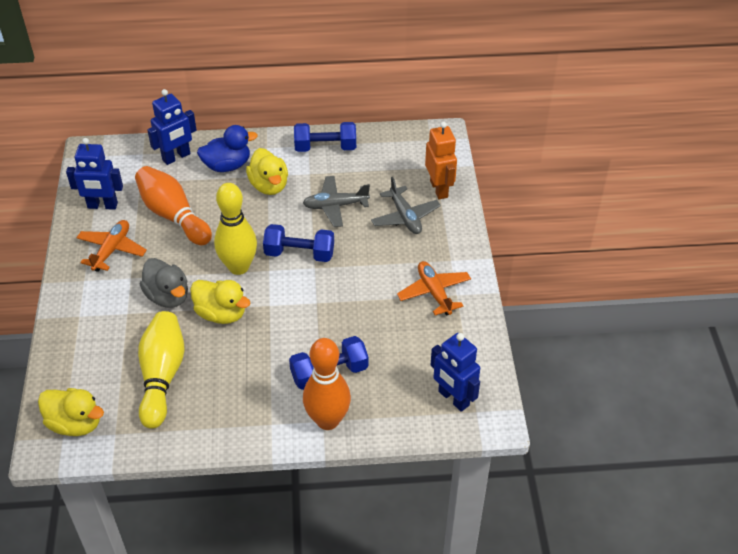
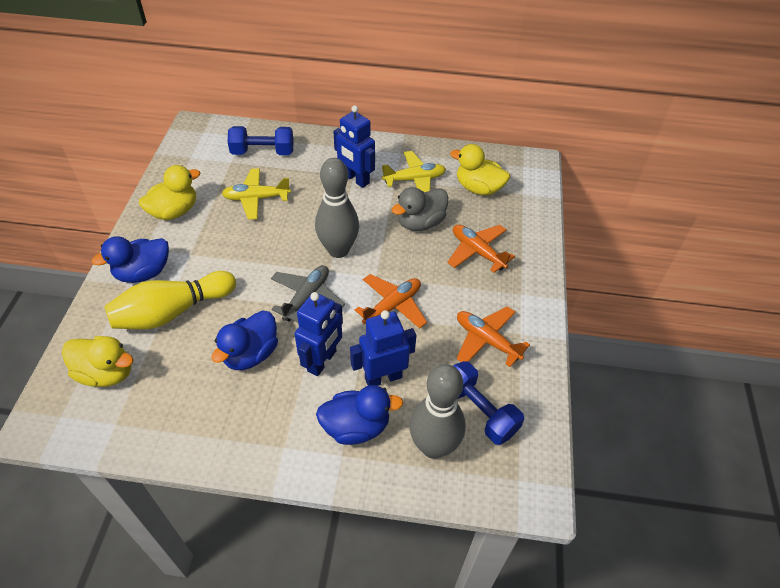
blue duck: 1 -> 3
blue dumbbell: 3 -> 2
grey bowling pin: 0 -> 2
grey plane: 2 -> 1
orange bowling pin: 2 -> 0
orange plane: 2 -> 3
orange robot: 1 -> 0
yellow bowling pin: 2 -> 1
yellow plane: 0 -> 2

